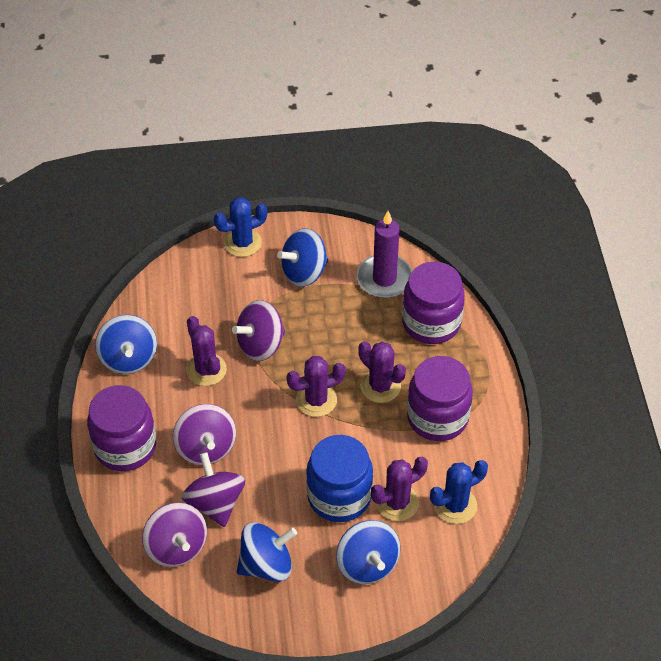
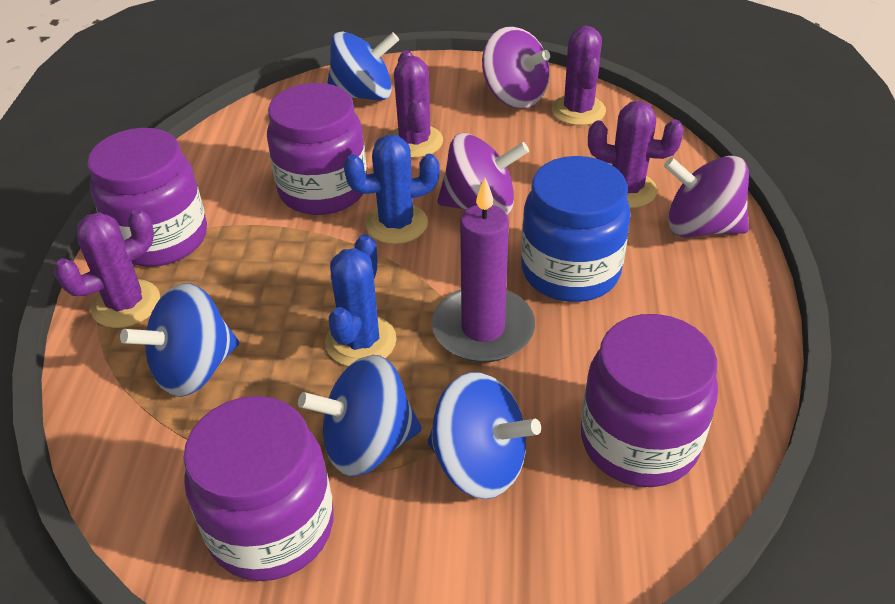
purple jar: 3 -> 4
purple spinning top: 4 -> 3

